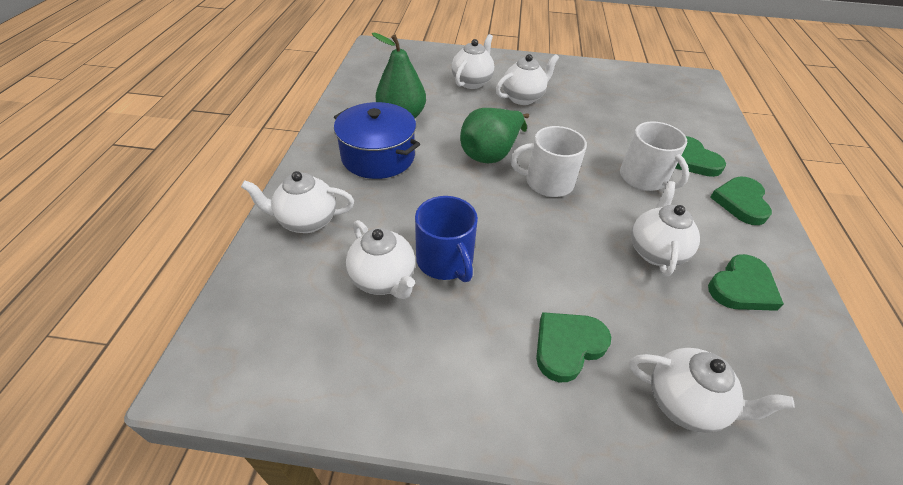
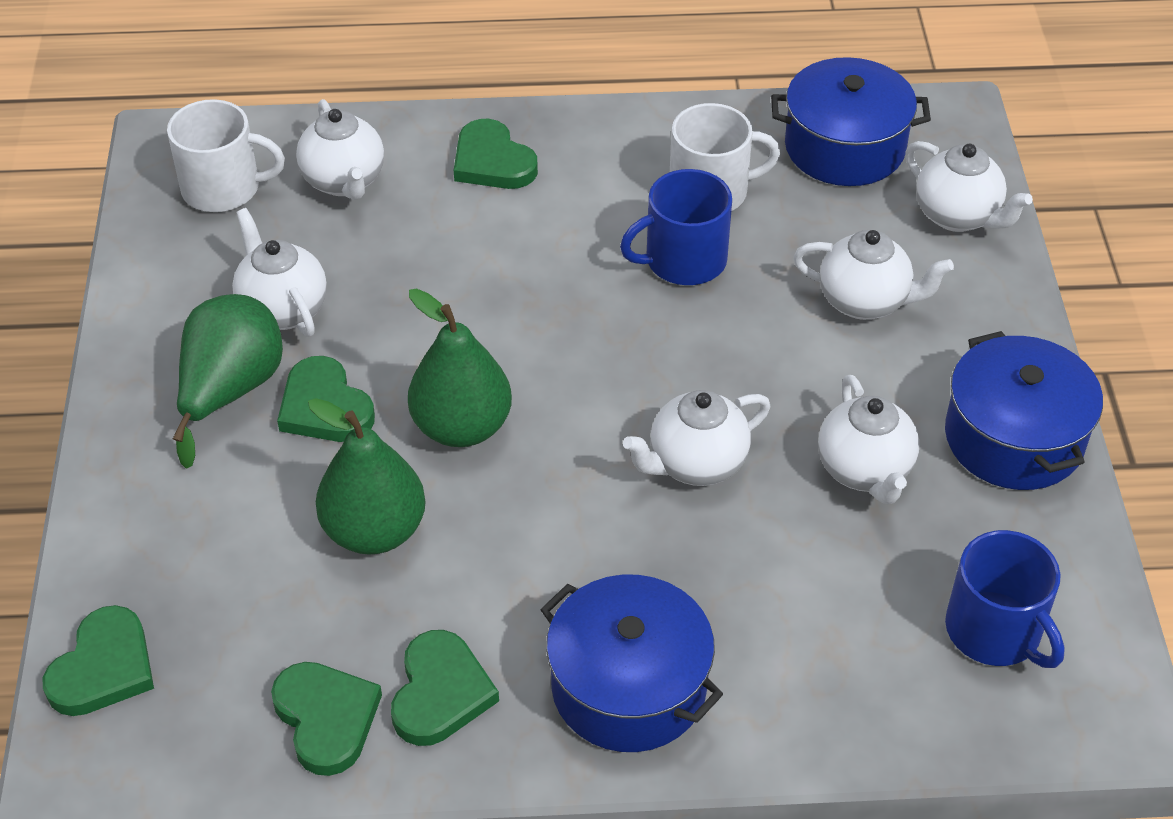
blue mug: 1 -> 2
blue pot: 1 -> 3
green heart: 4 -> 5
green pear: 2 -> 3

